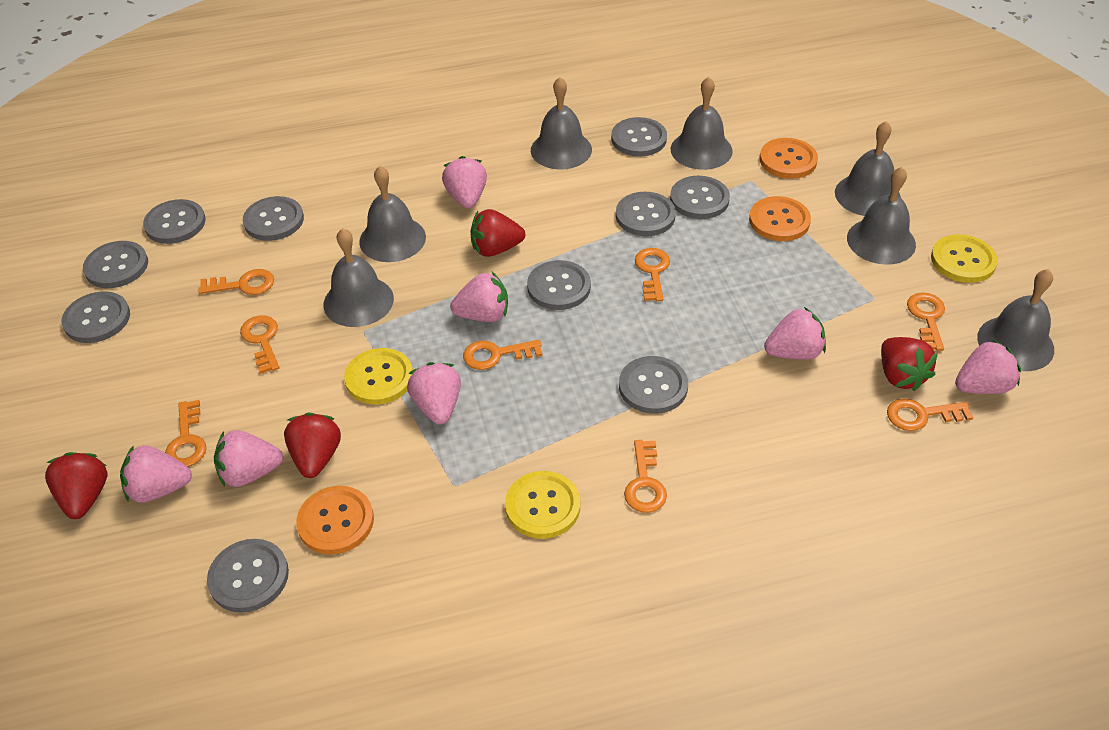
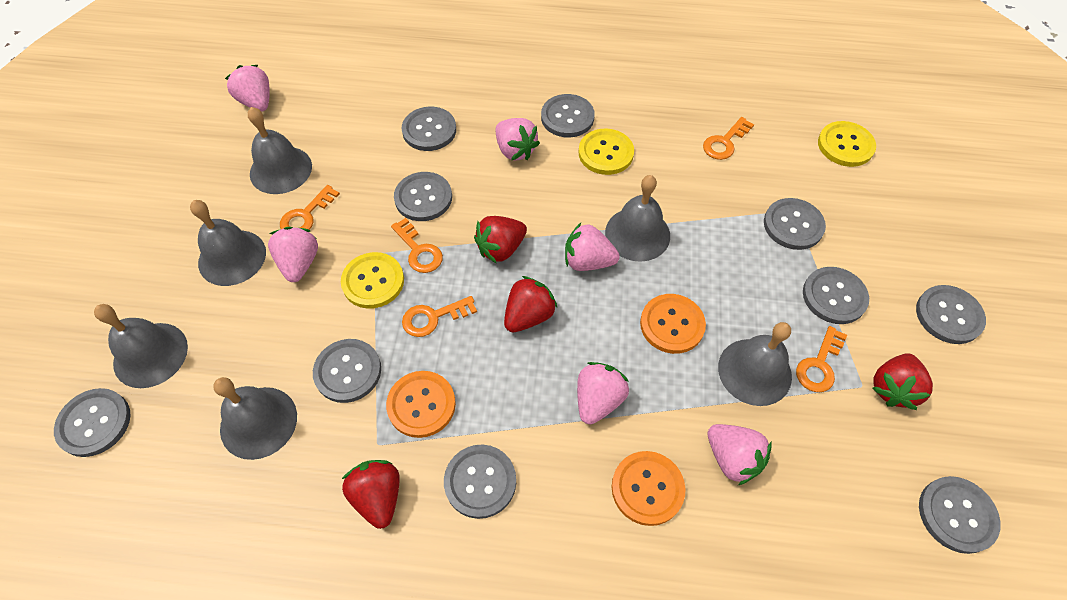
grey bell: 7 -> 6
orange key: 8 -> 5
pink strawberry: 7 -> 6

